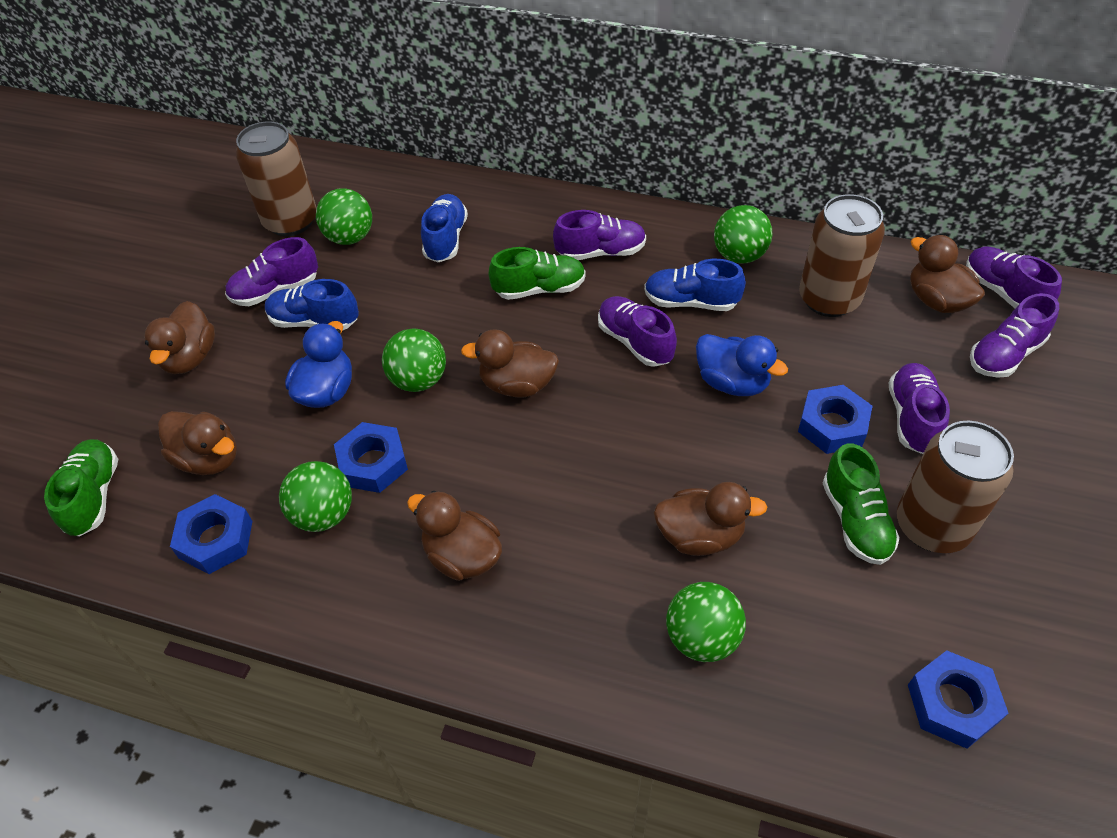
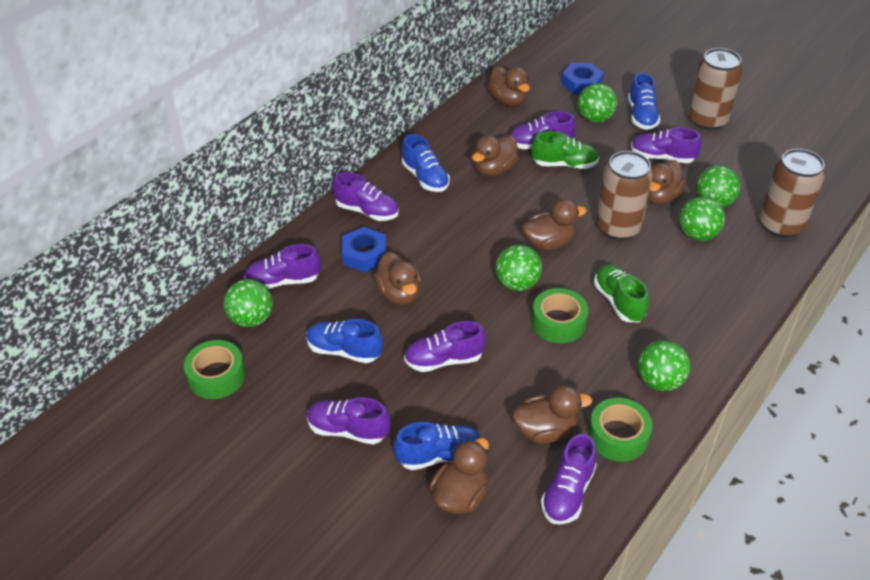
blue duck: 2 -> 0
blue nut: 4 -> 2
blue shoe: 3 -> 4
brown duck: 6 -> 7
green ball: 5 -> 6
green shoe: 3 -> 2
green tape: 0 -> 3
purple shoe: 6 -> 7

